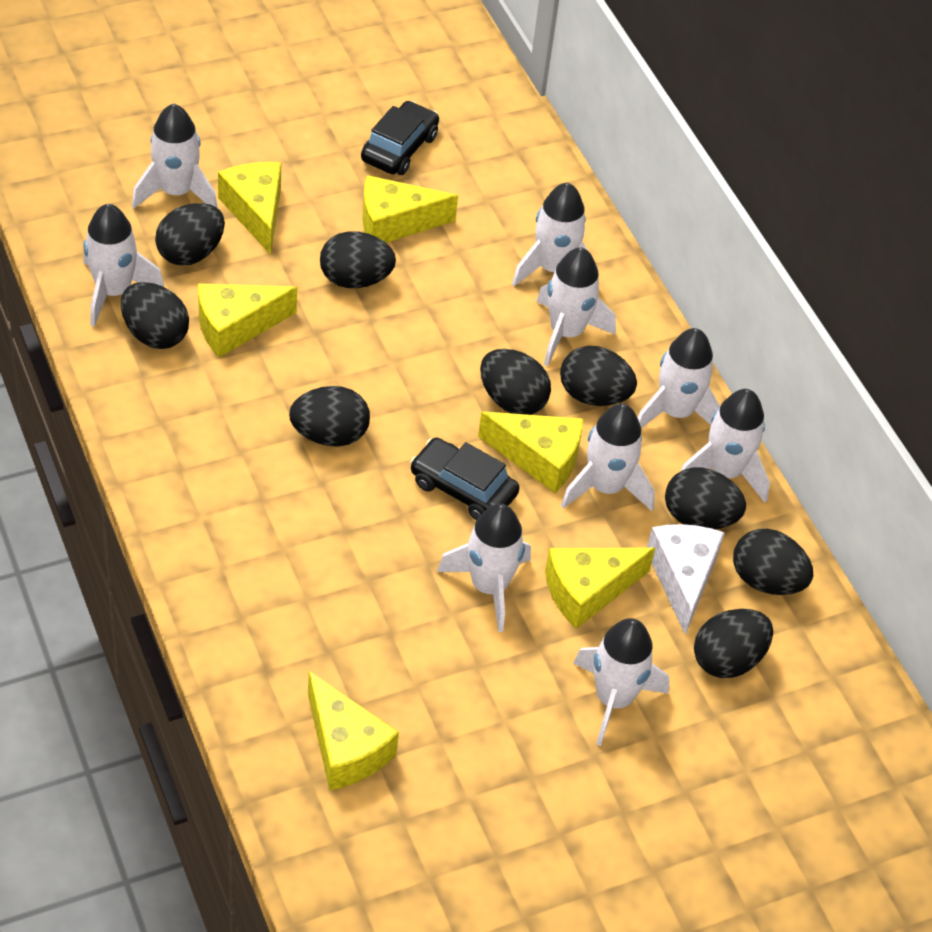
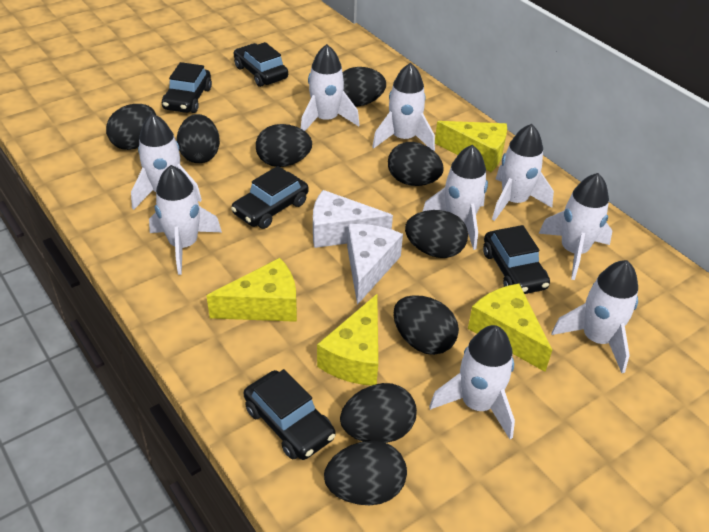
black car: 2 -> 5
white cheese: 1 -> 2
yellow cheese: 6 -> 4

